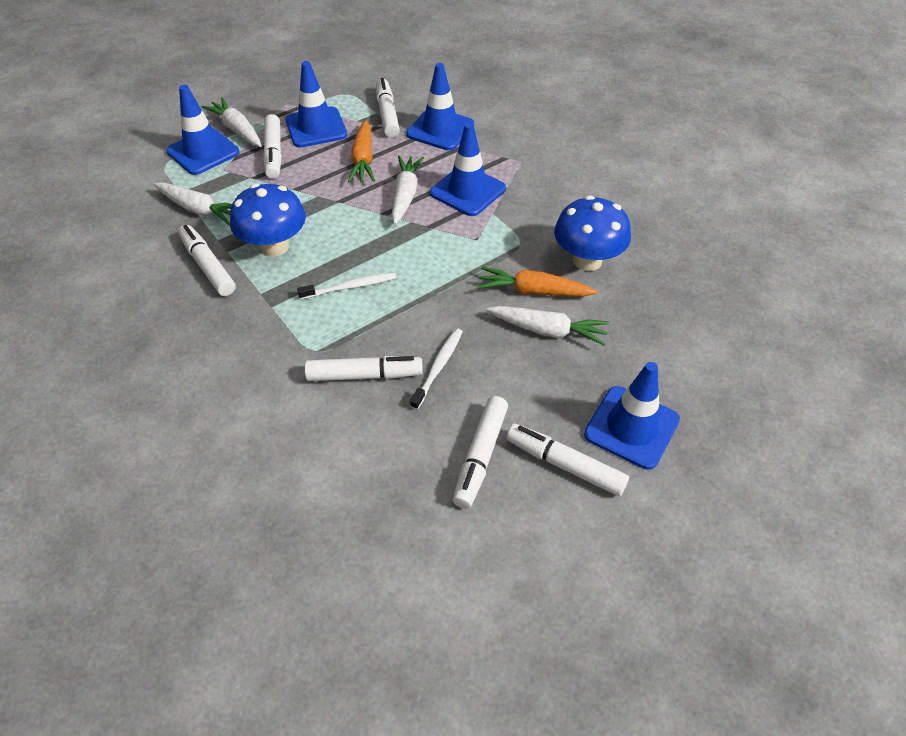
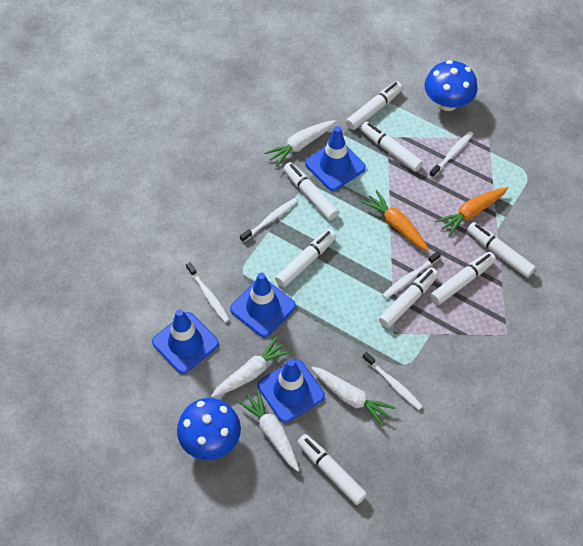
blue traffic cone: 5 -> 4
white marker: 6 -> 8
white toothbrush: 2 -> 5

